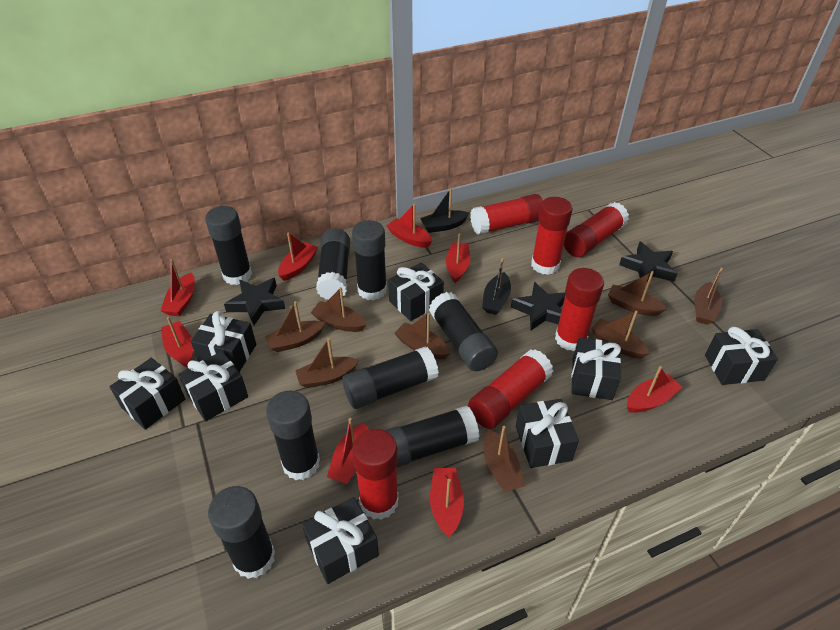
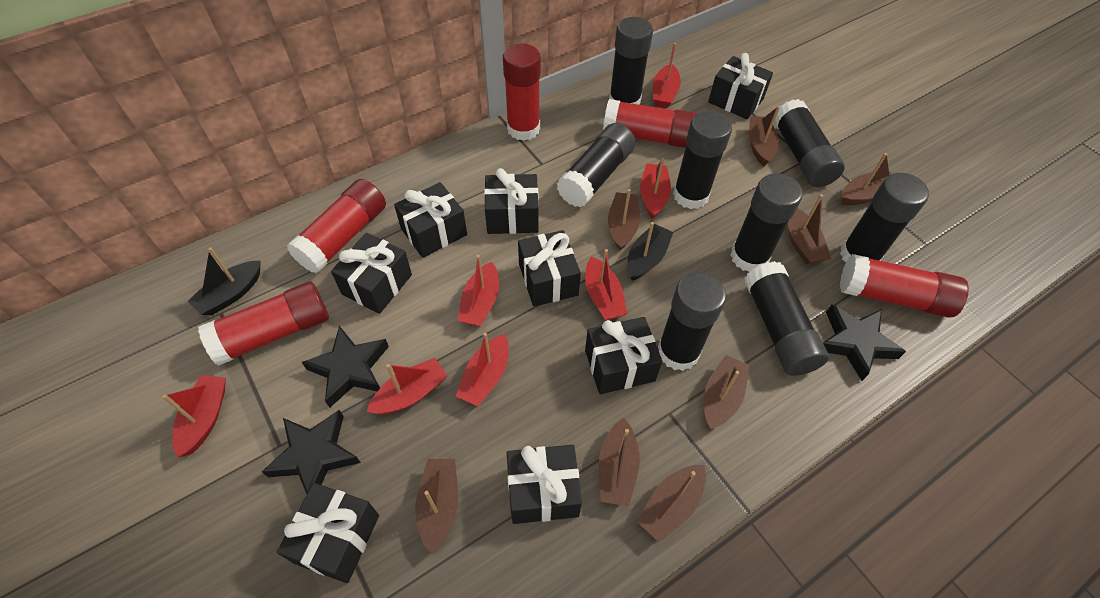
red boat: 8 -> 7
red glue stick: 6 -> 5

